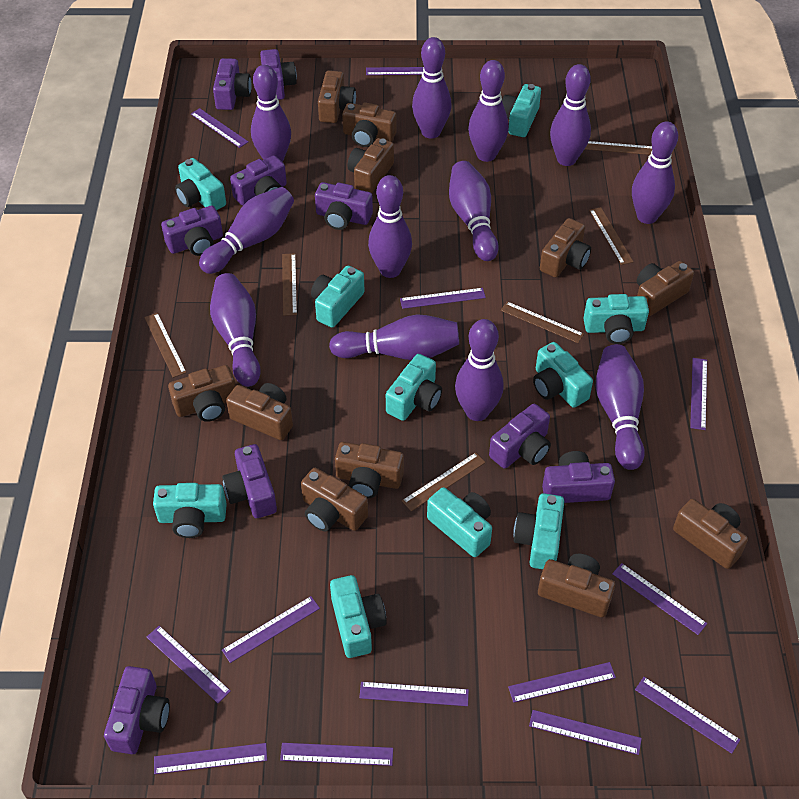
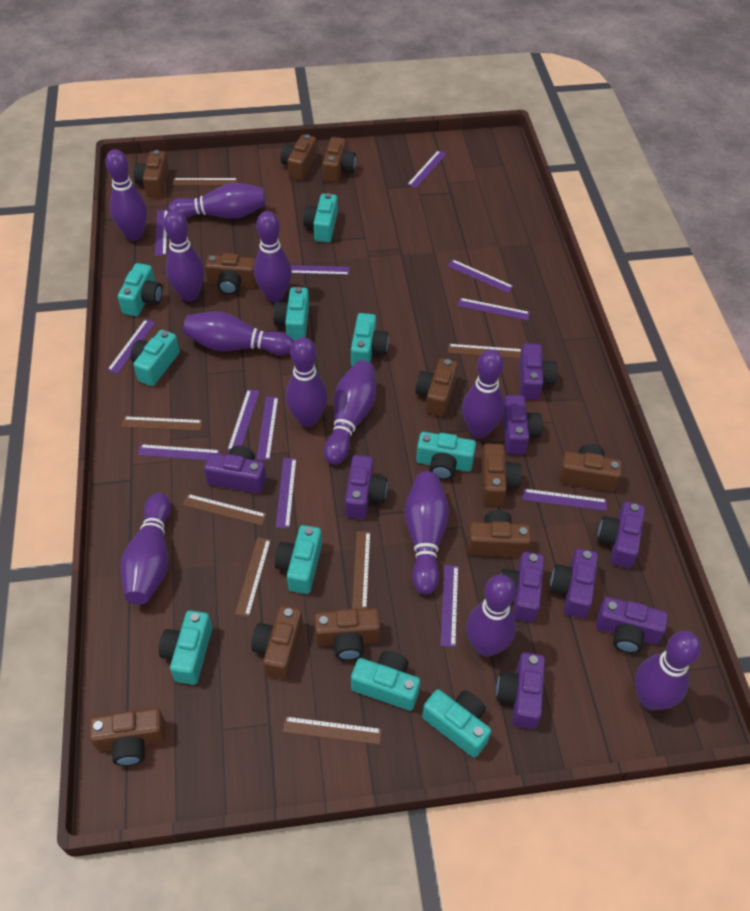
brown ruler: 6 -> 7
purple ruler: 13 -> 12

